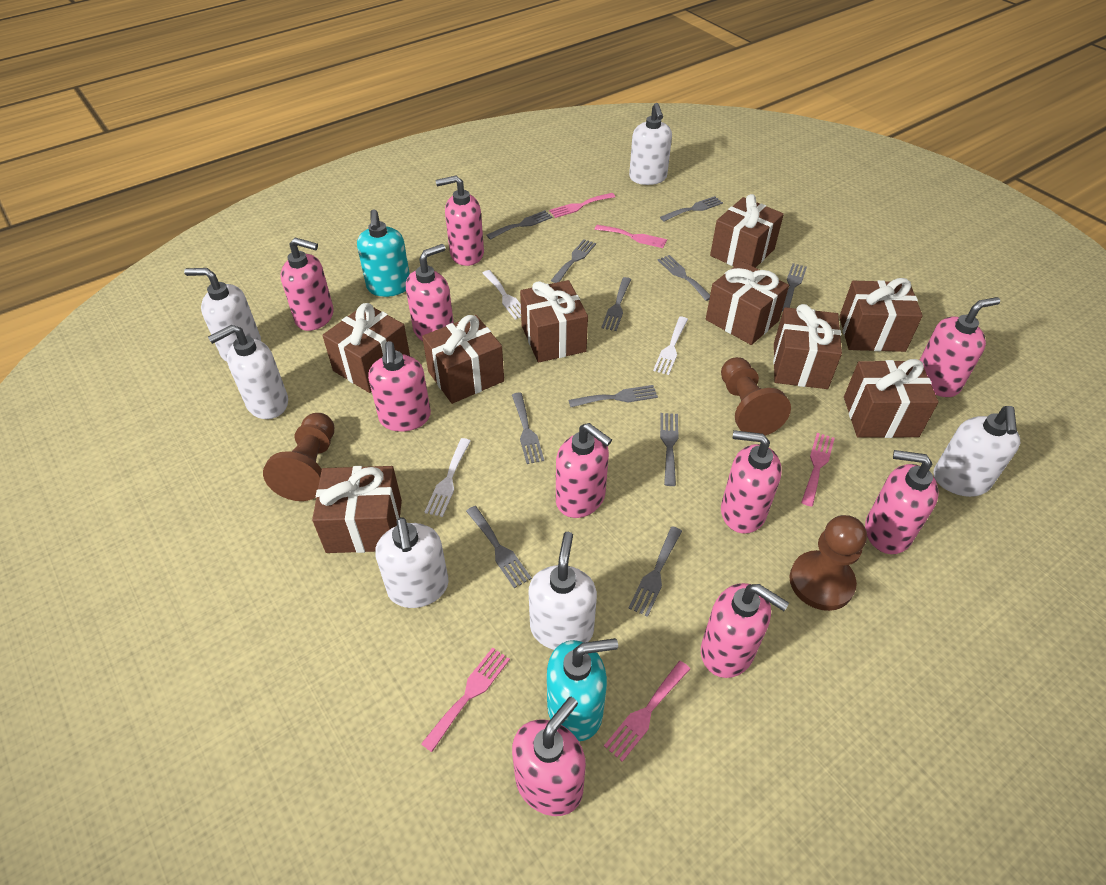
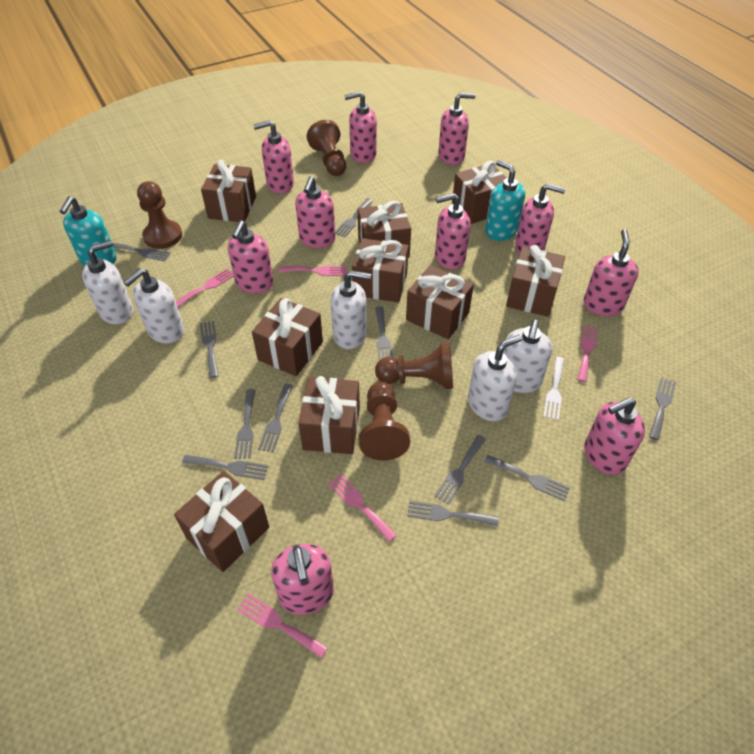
brown pawn: 3 -> 4
white fork: 3 -> 1
white soap dispenser: 6 -> 5

